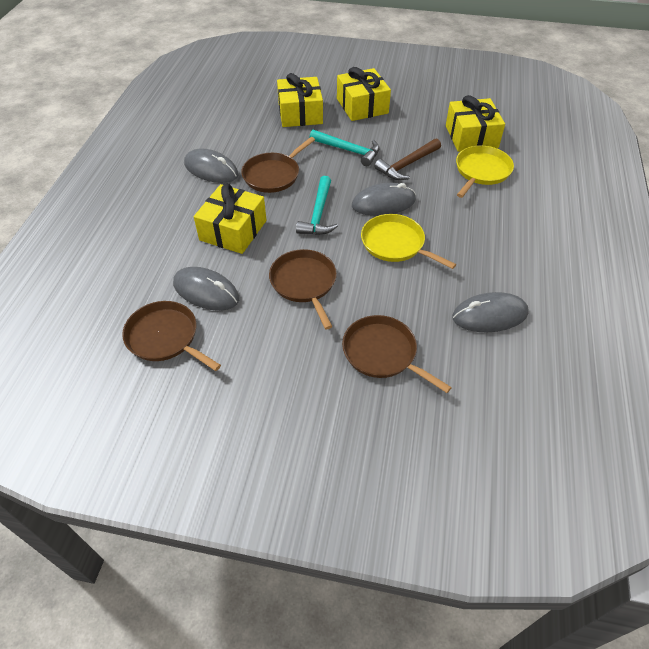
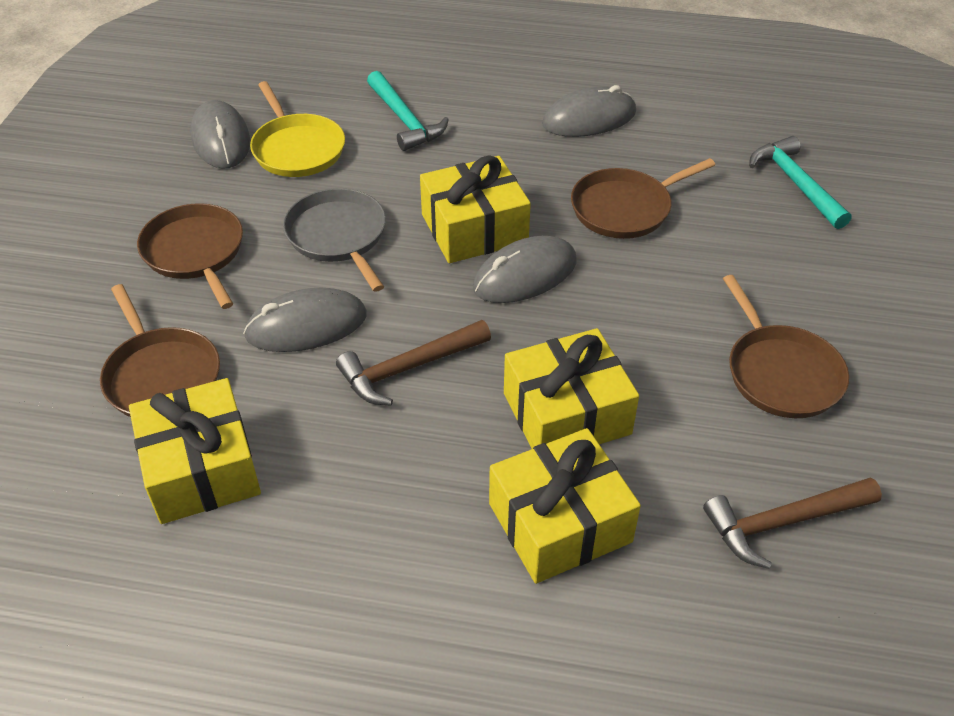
brown hammer: 1 -> 2
grey pan: 0 -> 1
yellow pan: 2 -> 1

